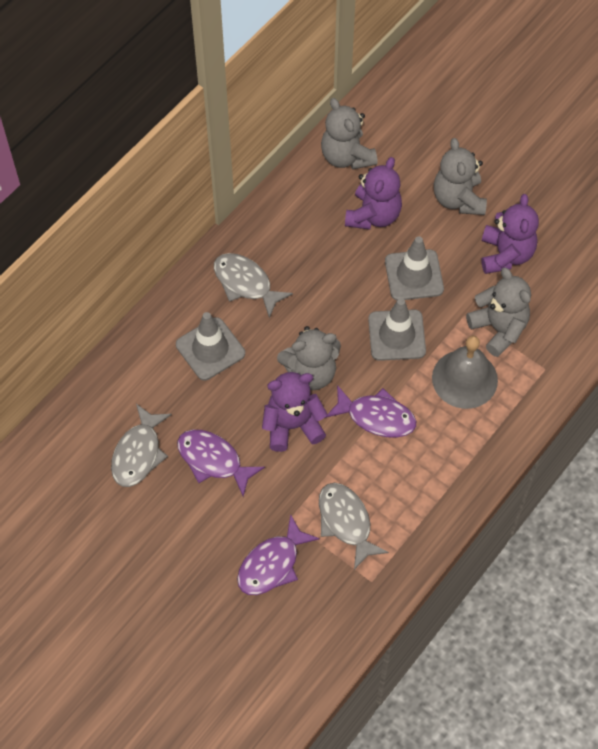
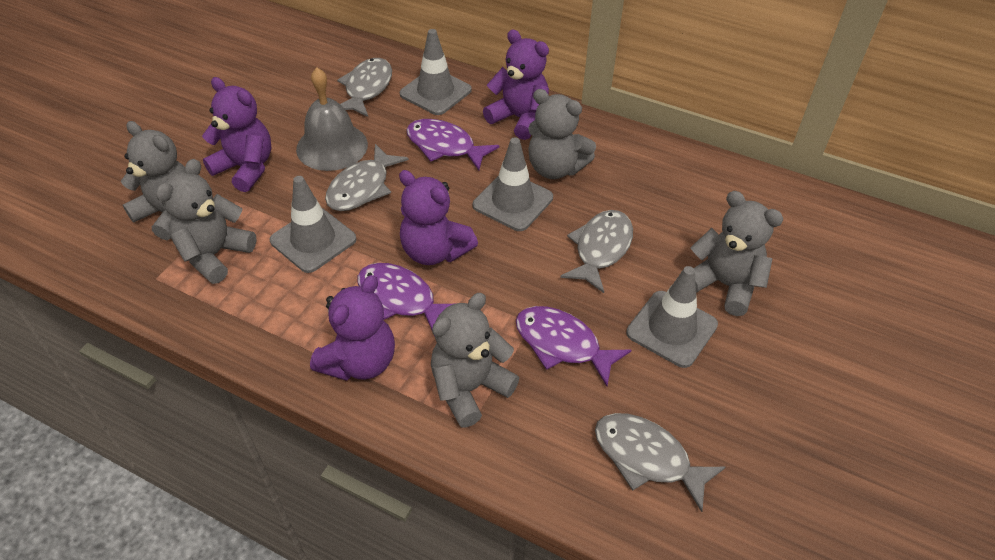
grey fish: 3 -> 4
grey teddy bear: 4 -> 5
grey traffic cone: 3 -> 4
purple teddy bear: 3 -> 4

